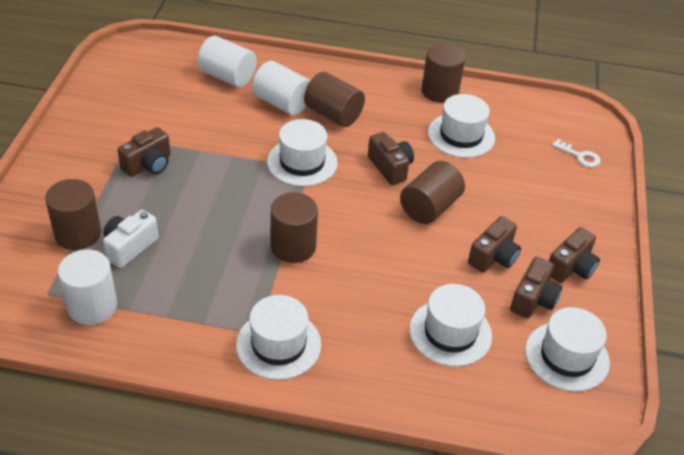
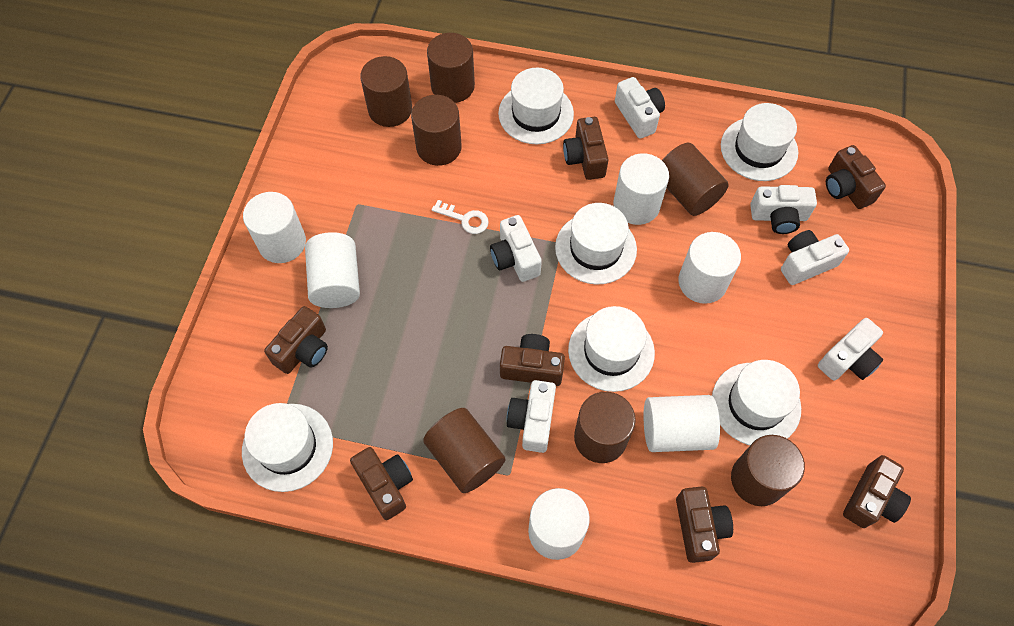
brown camera: 5 -> 7
brown cylinder: 5 -> 7
white camera: 1 -> 6
white cylinder: 3 -> 6
white hat: 5 -> 6

